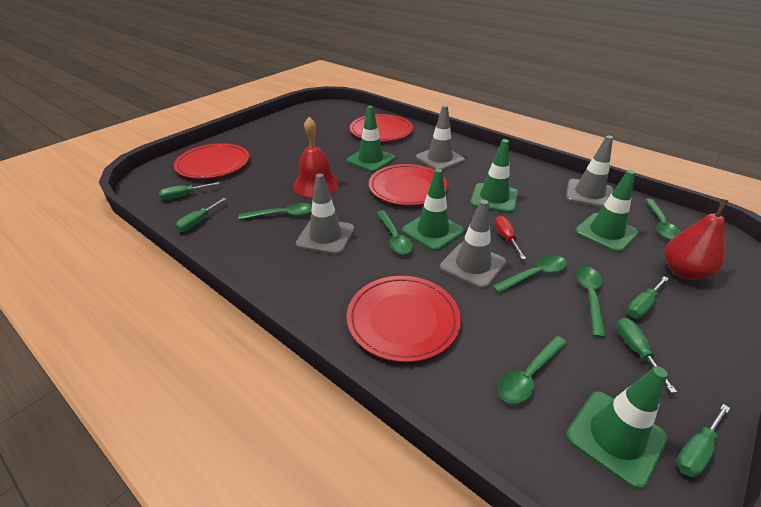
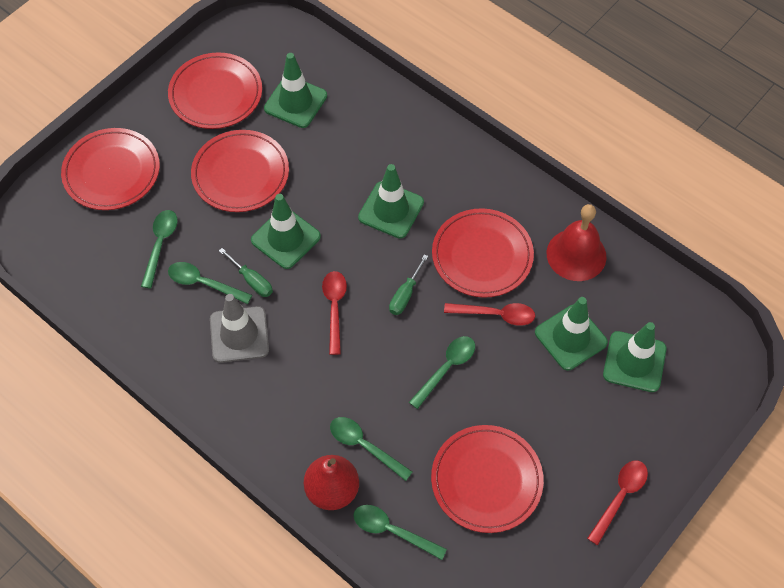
green screwdriver: 5 -> 2
green spoon: 6 -> 5
grey traffic cone: 4 -> 1
red plate: 4 -> 5
red screwdriver: 1 -> 0
red spoon: 0 -> 3

